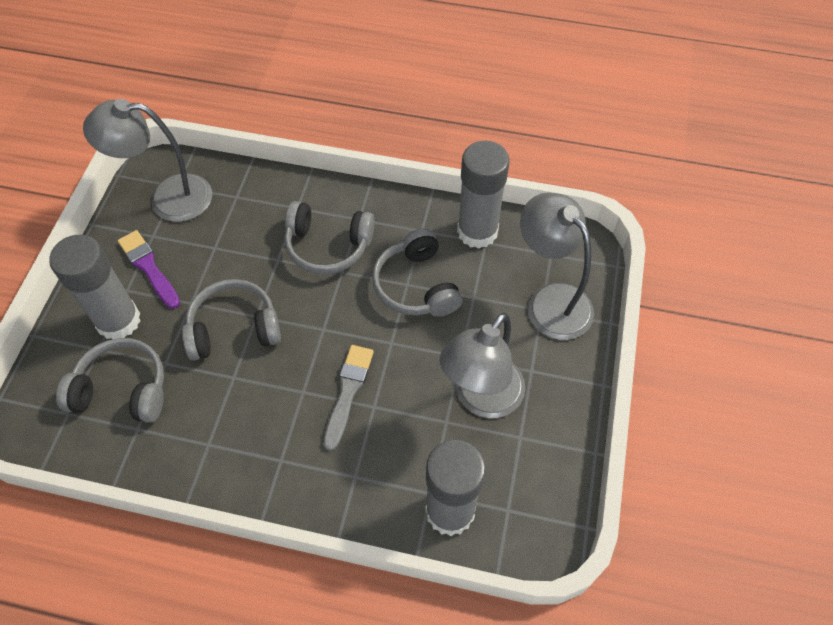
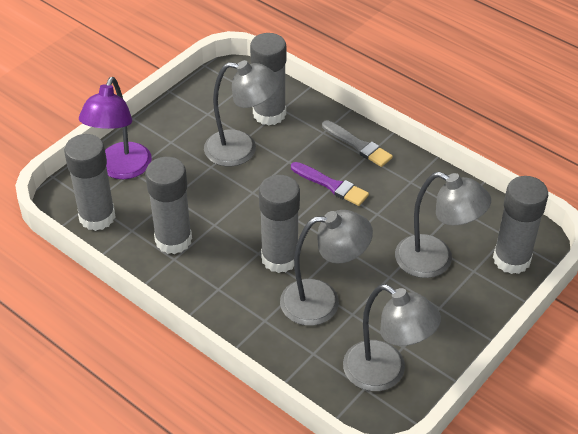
grey glue stick: 3 -> 5
grey headphones: 4 -> 0
grey lamp: 3 -> 4
purple lamp: 0 -> 1

